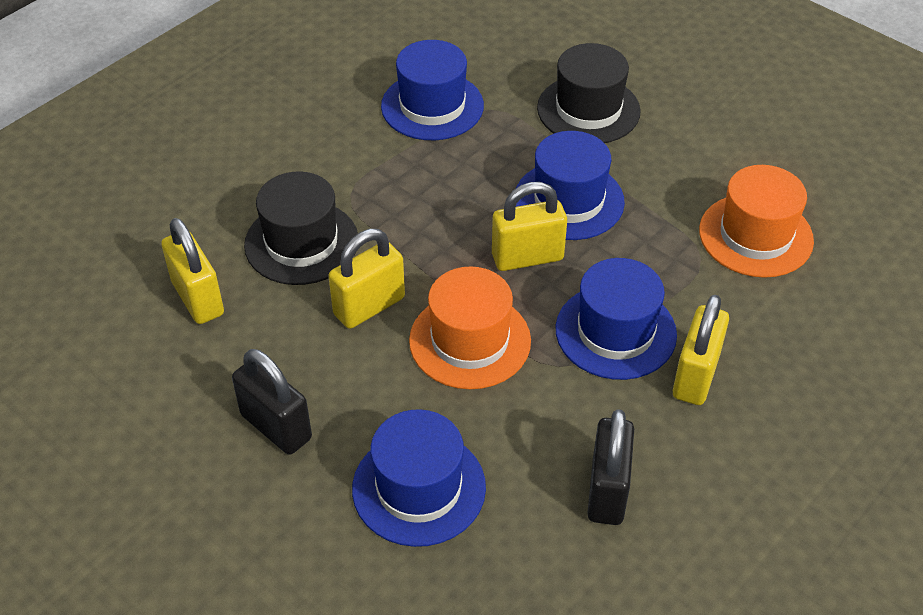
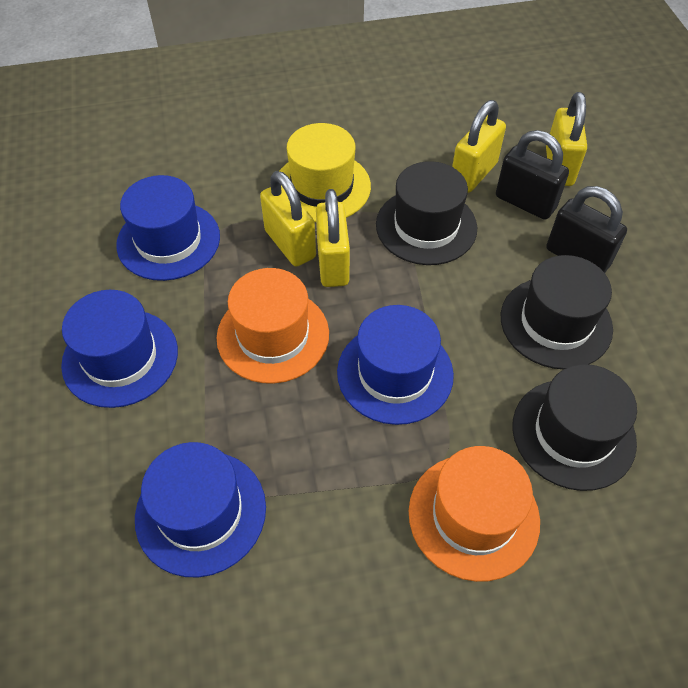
black hat: 2 -> 3
yellow hat: 0 -> 1

